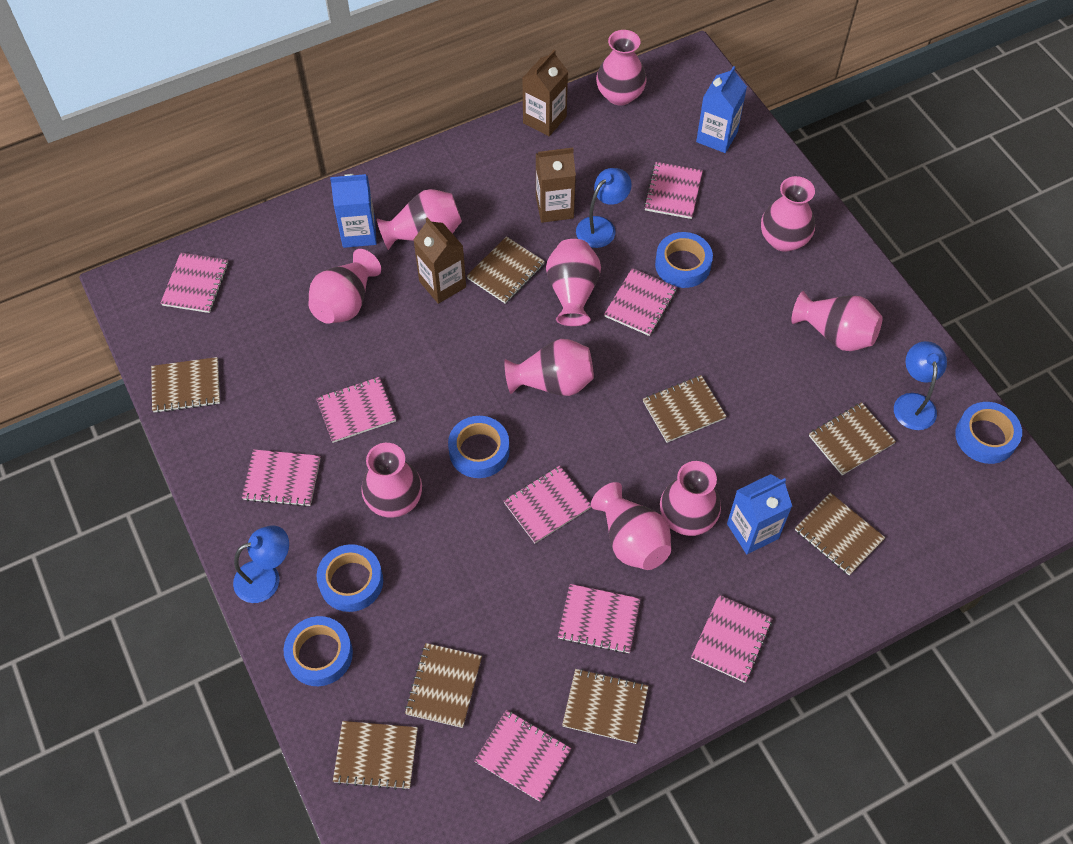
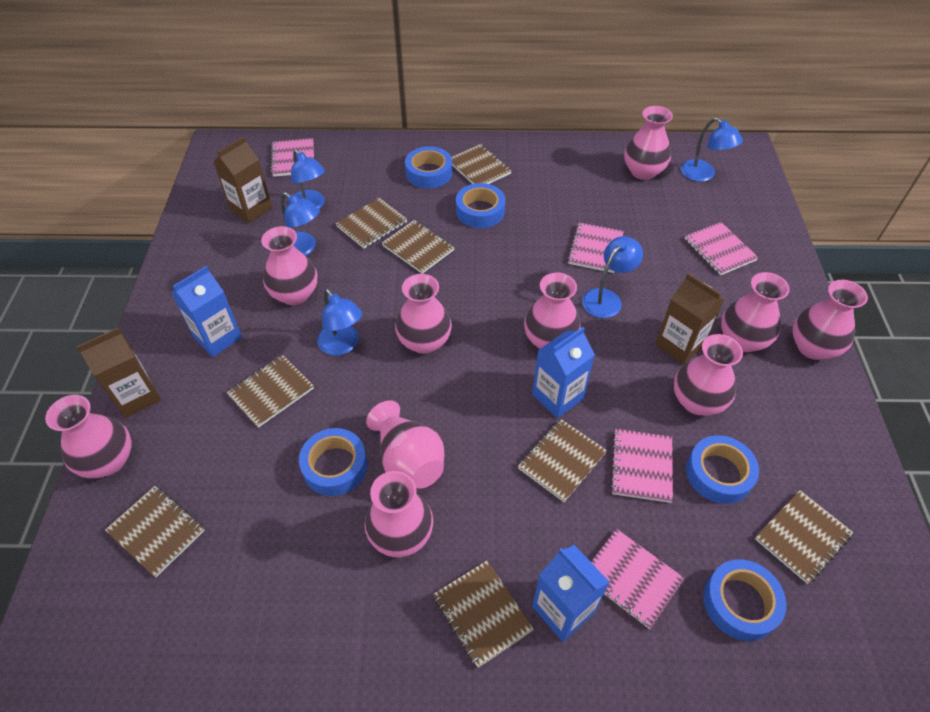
blue lamp: 3 -> 5
pink notebook: 9 -> 5

